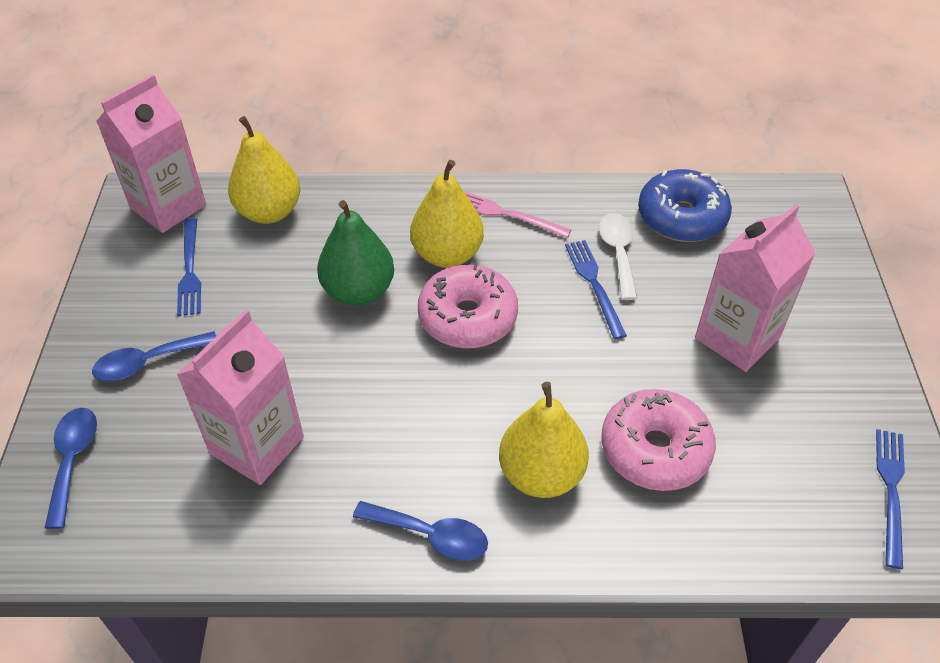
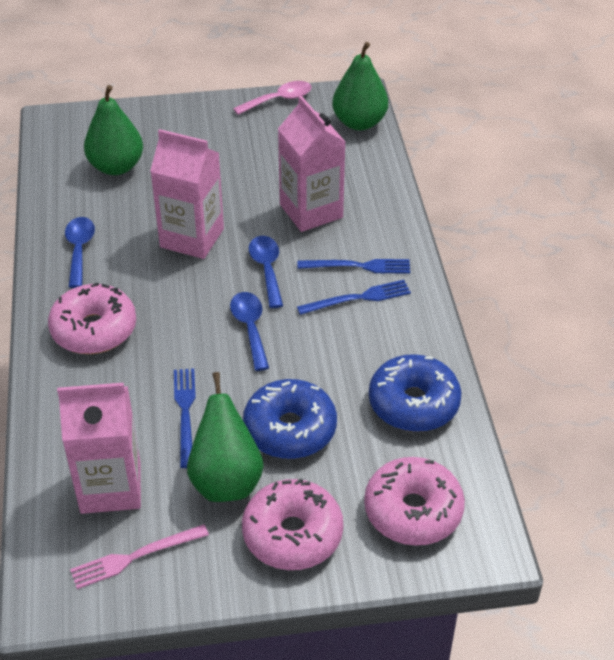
blue donut: 1 -> 2
green pear: 1 -> 3
pink donut: 2 -> 3
pink spoon: 0 -> 1
white spoon: 1 -> 0
yellow pear: 3 -> 0

